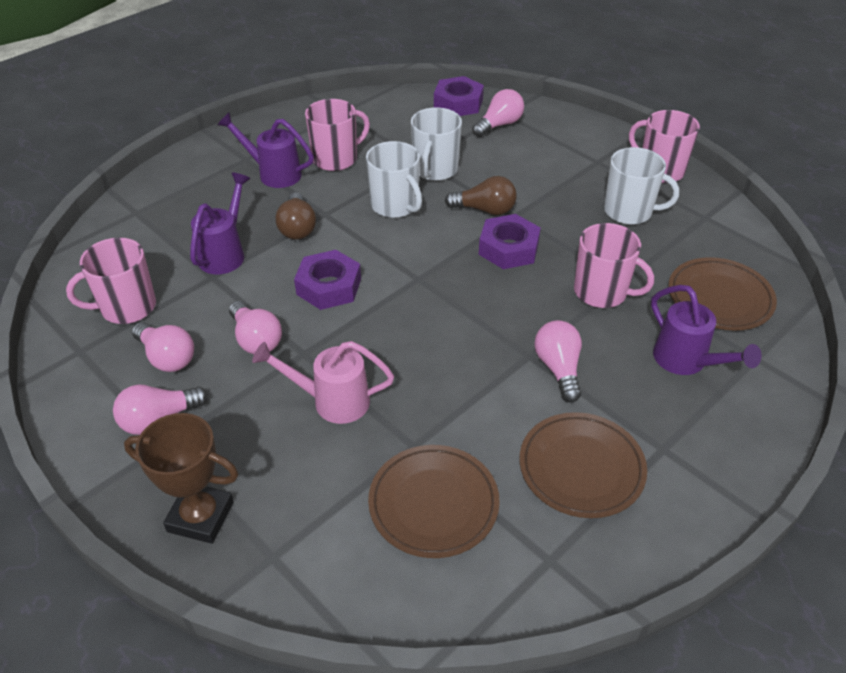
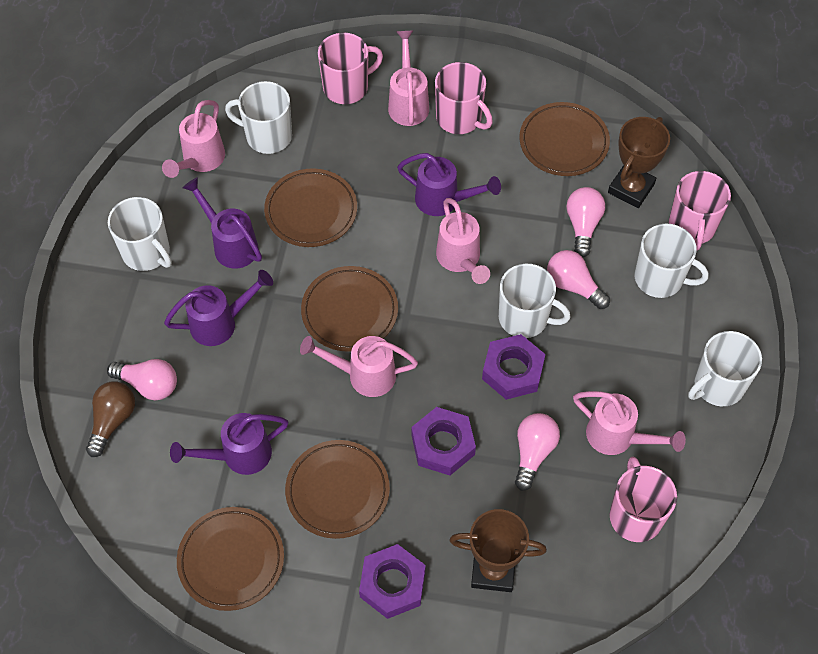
brown light bulb: 2 -> 1
brown plate: 3 -> 5
brown trophy: 1 -> 2
pink light bulb: 5 -> 4
pink watering can: 1 -> 5
purple watering can: 3 -> 4
white mug: 3 -> 5

